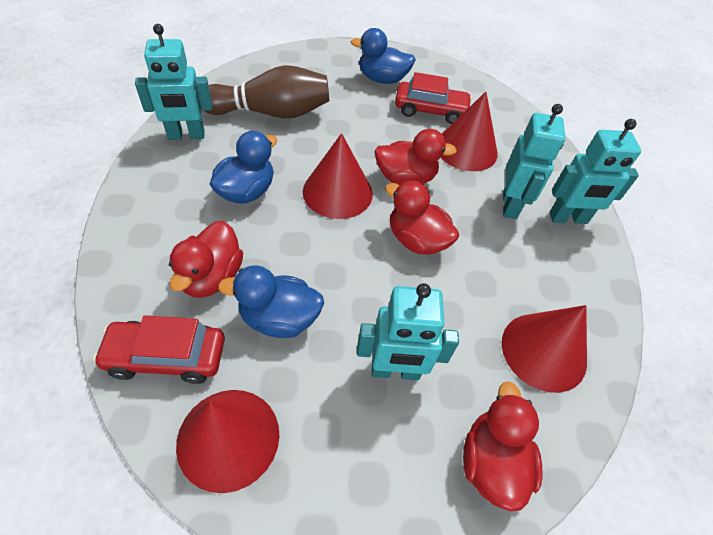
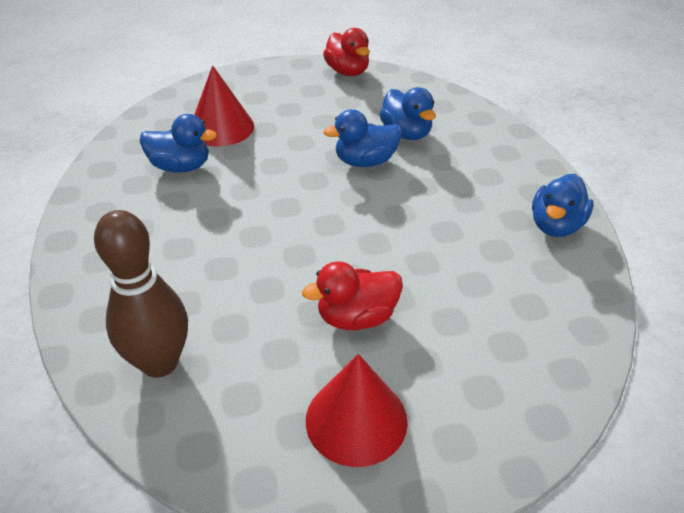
blue duck: 3 -> 4
red car: 2 -> 0
red cone: 4 -> 2
red duck: 4 -> 2
turquoise robot: 4 -> 0

